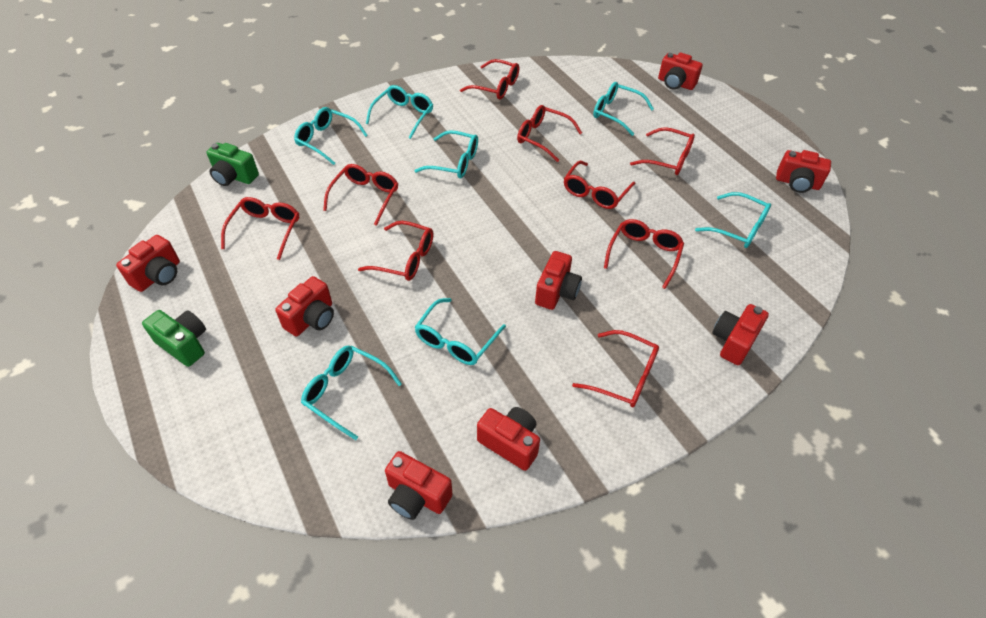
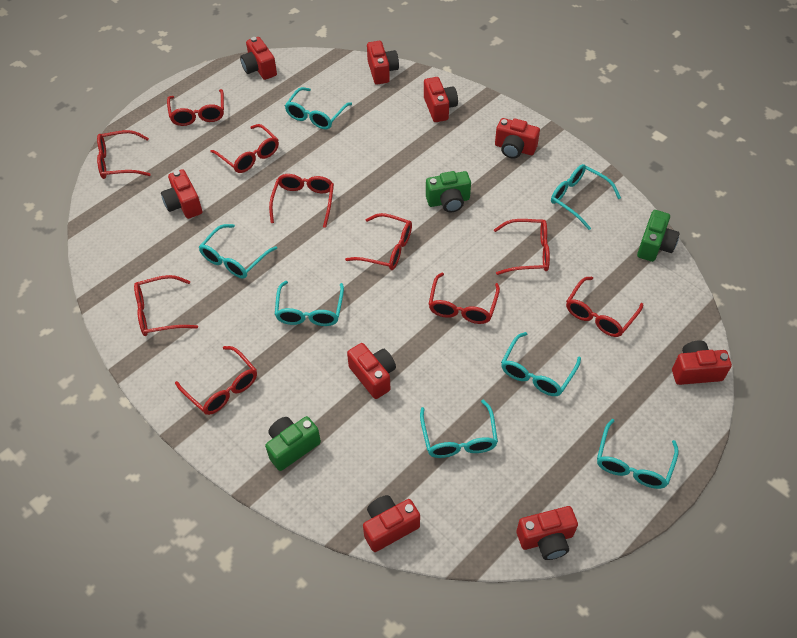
green camera: 2 -> 3
red camera: 8 -> 9
red glasses: 9 -> 10

